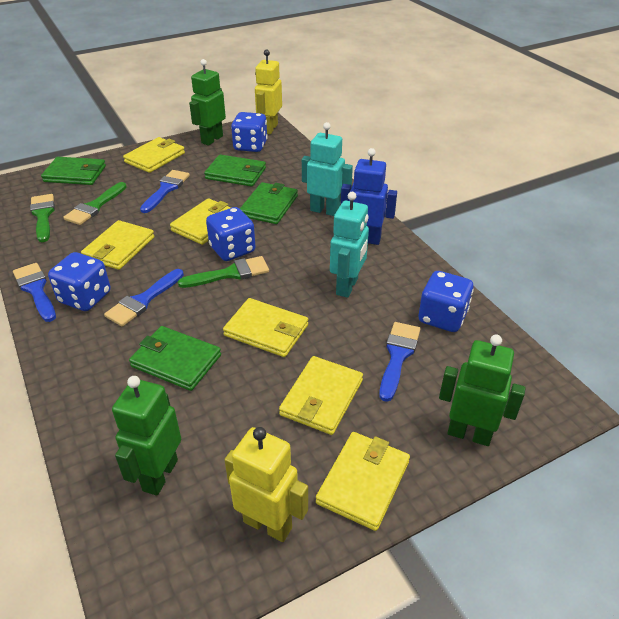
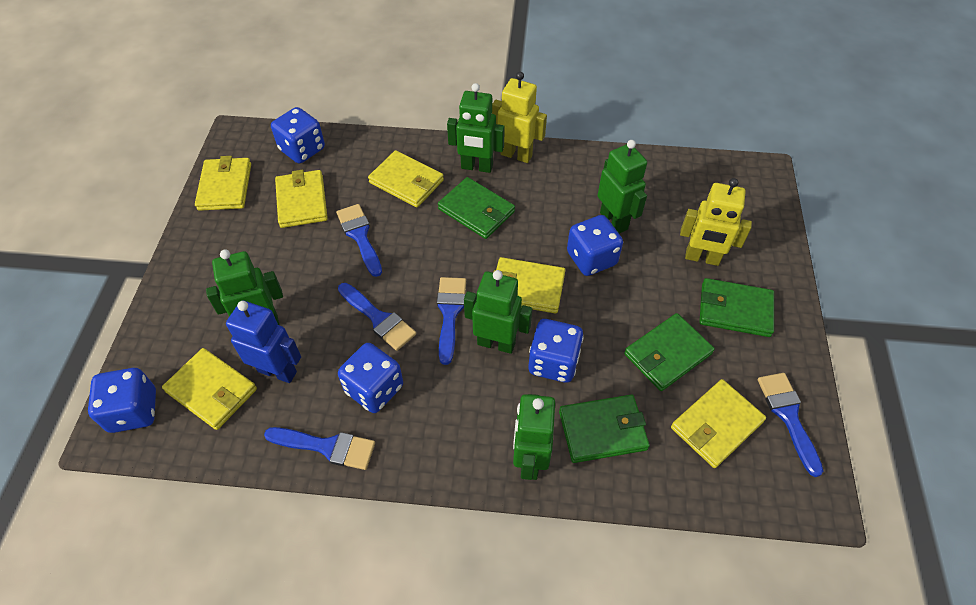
blue brush: 4 -> 5
blue dice: 4 -> 5
green brush: 3 -> 0
green robot: 3 -> 5
turquoise robot: 2 -> 0

